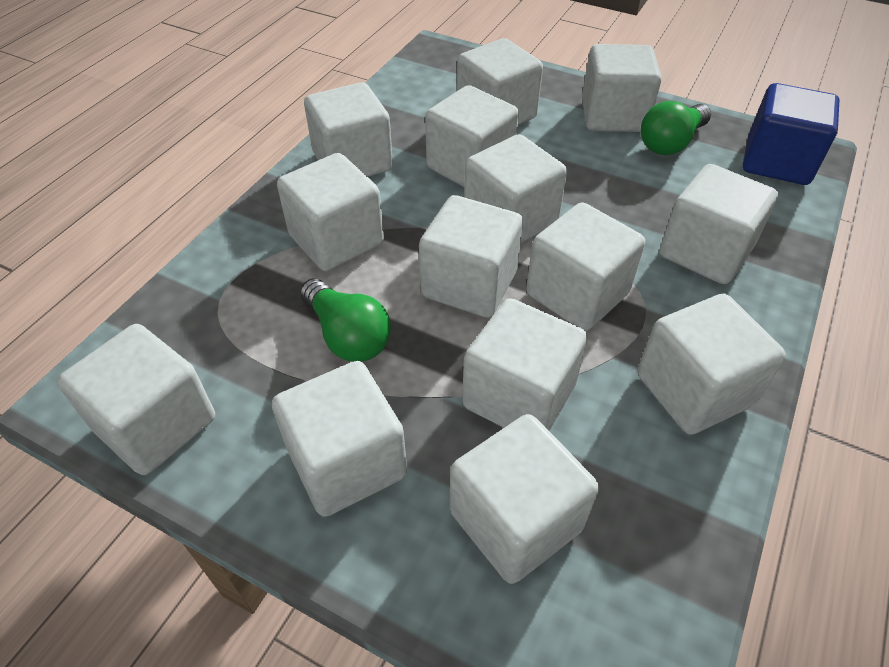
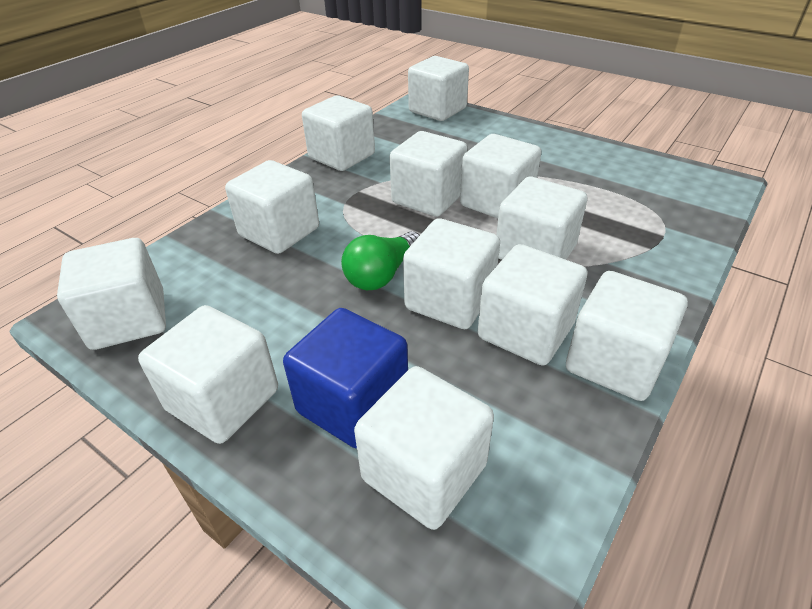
green light bulb: 2 -> 1
white cube: 14 -> 12

